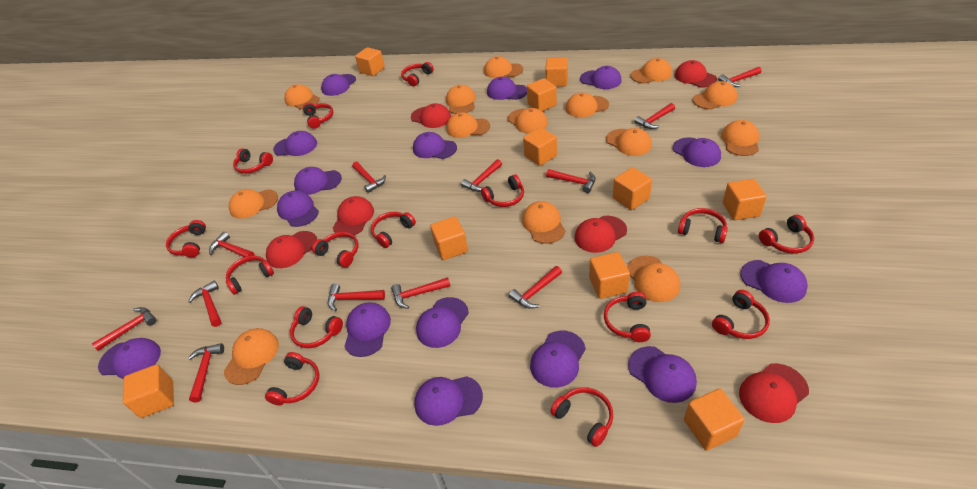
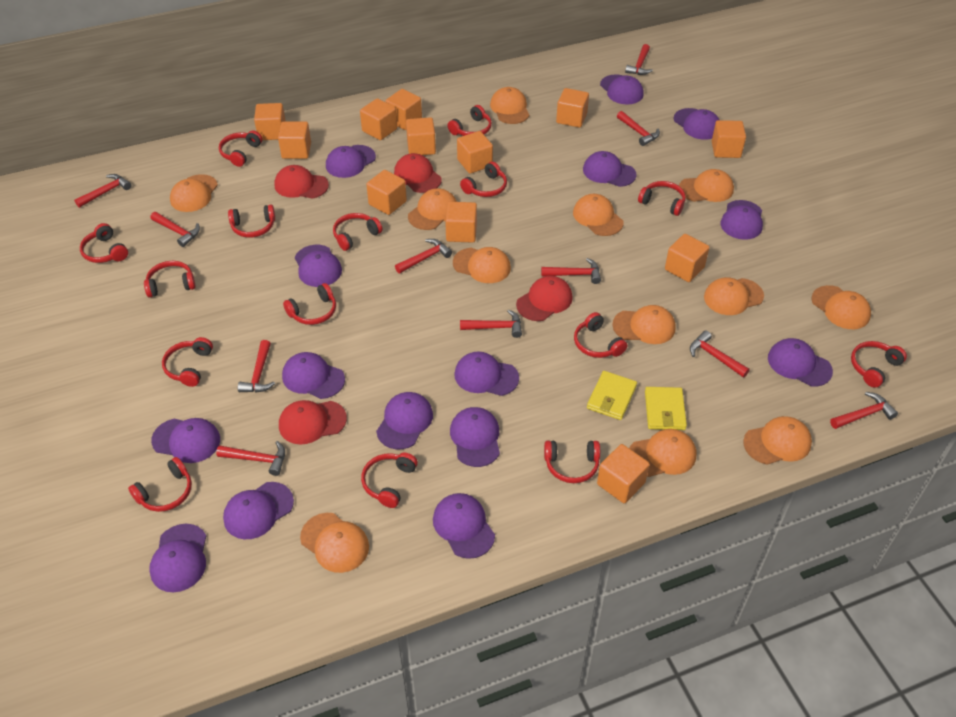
orange cap: 14 -> 12
orange cube: 10 -> 12
red cap: 6 -> 4
red hammer: 12 -> 11
yellow wallet: 0 -> 2

